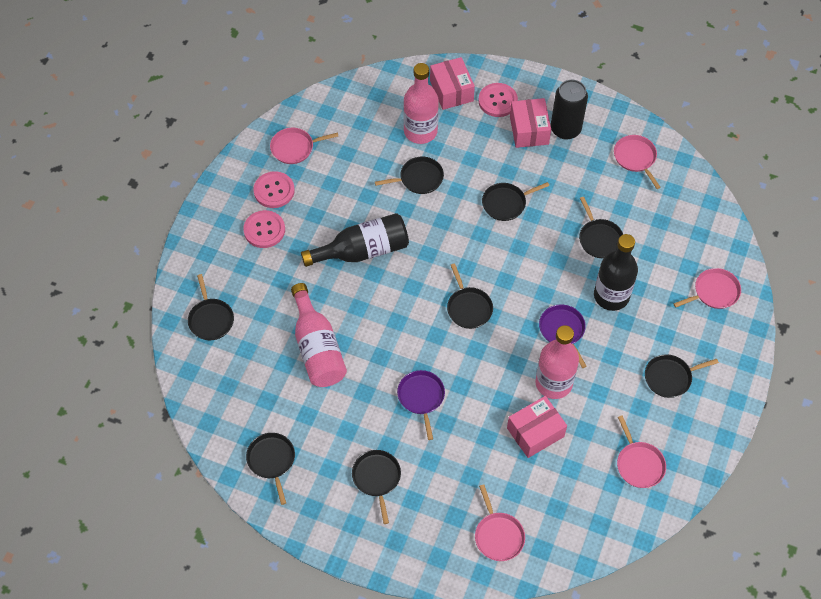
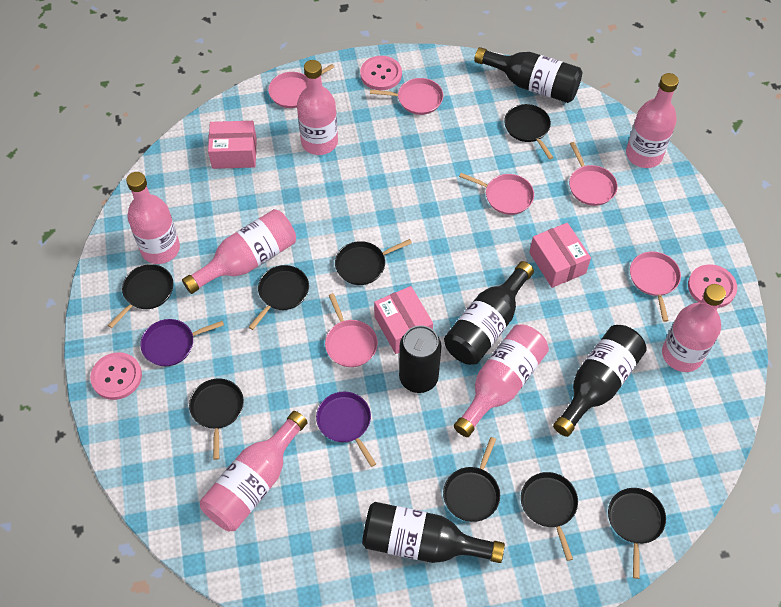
black bottle: 2 -> 4
pink bottle: 3 -> 7
pink pan: 5 -> 6

